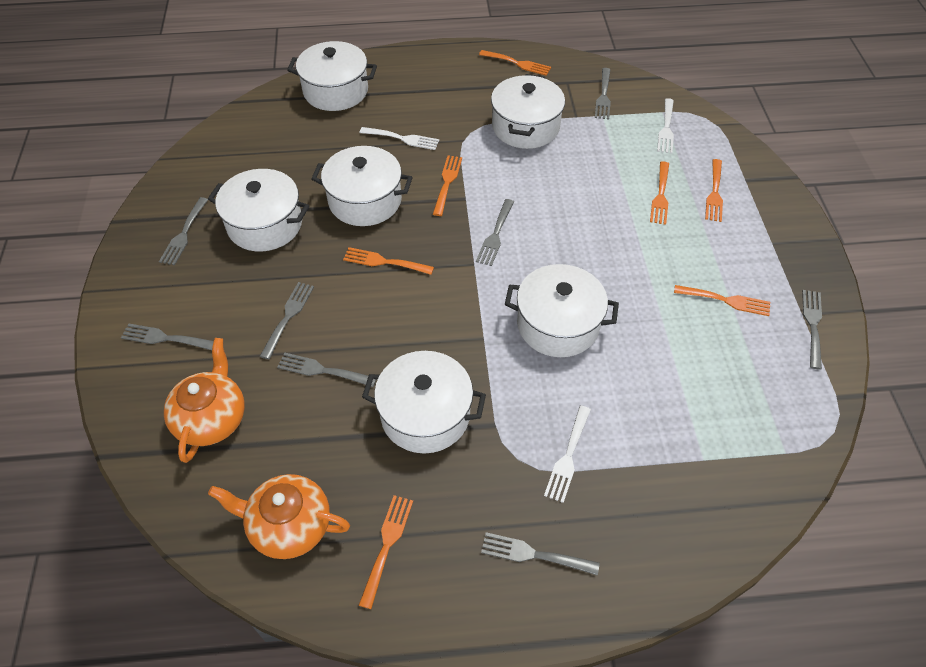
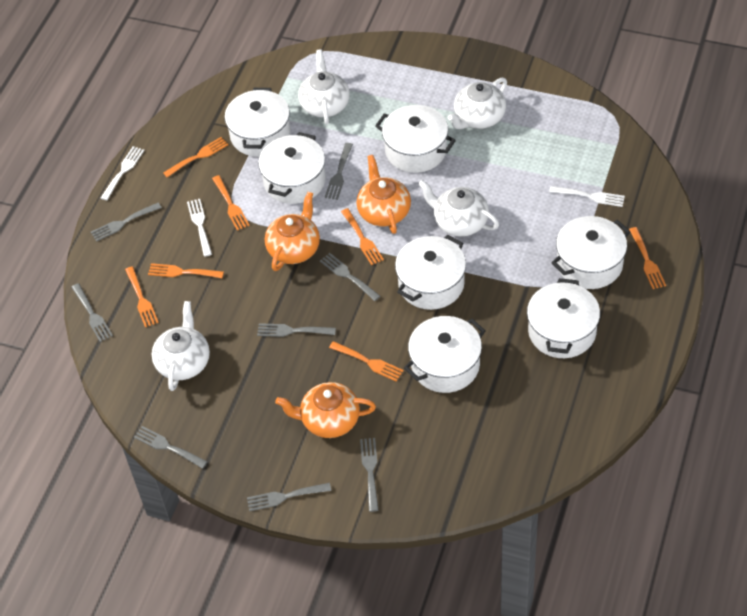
orange teapot: 2 -> 3
white pot: 6 -> 7
white teapot: 0 -> 4

